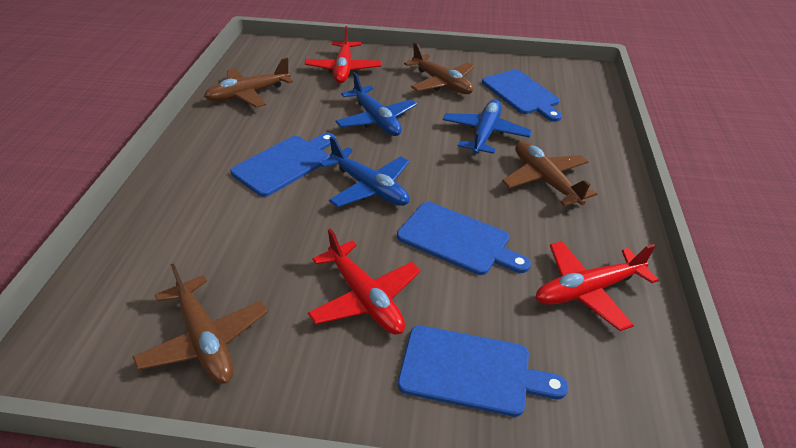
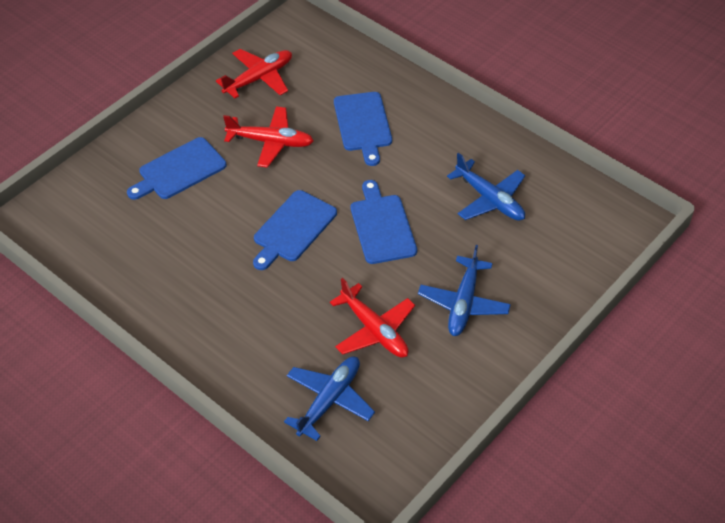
brown plane: 4 -> 0

